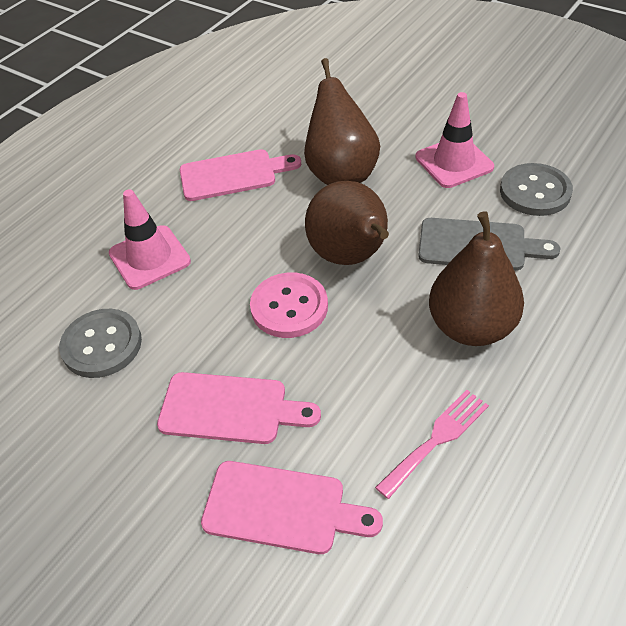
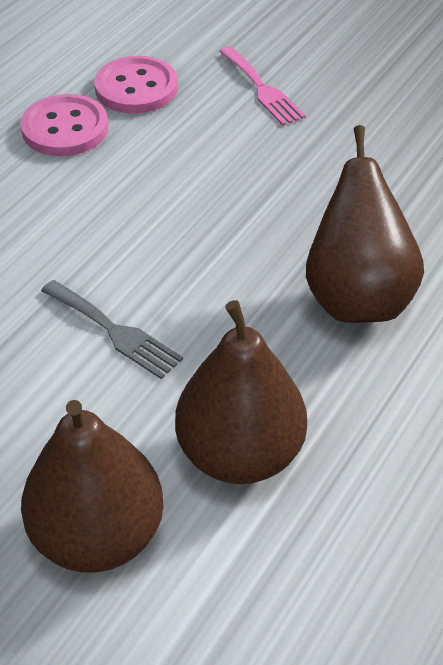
grey button: 2 -> 0
grey cutting board: 1 -> 0
grey fork: 0 -> 1
pink button: 1 -> 2
pink cutting board: 3 -> 0
pink traffic cone: 2 -> 0

